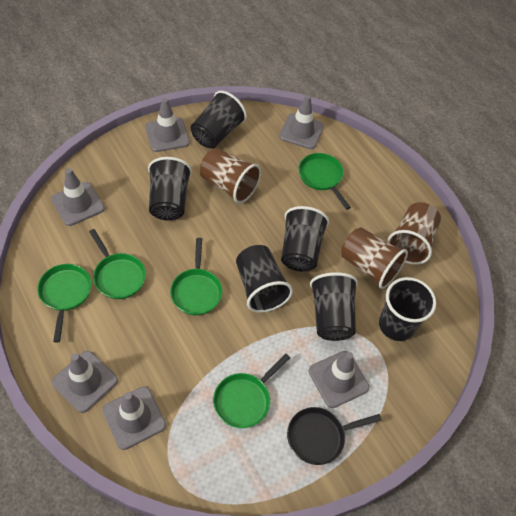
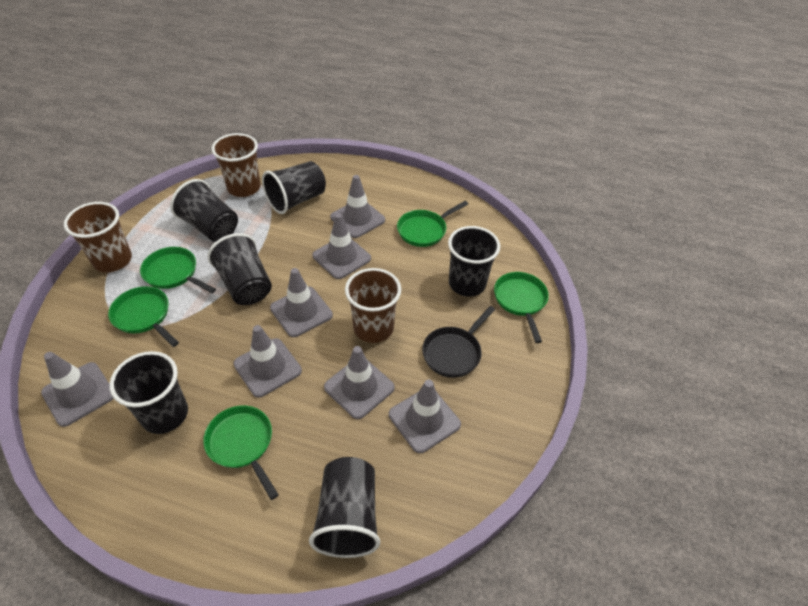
grey traffic cone: 6 -> 7

